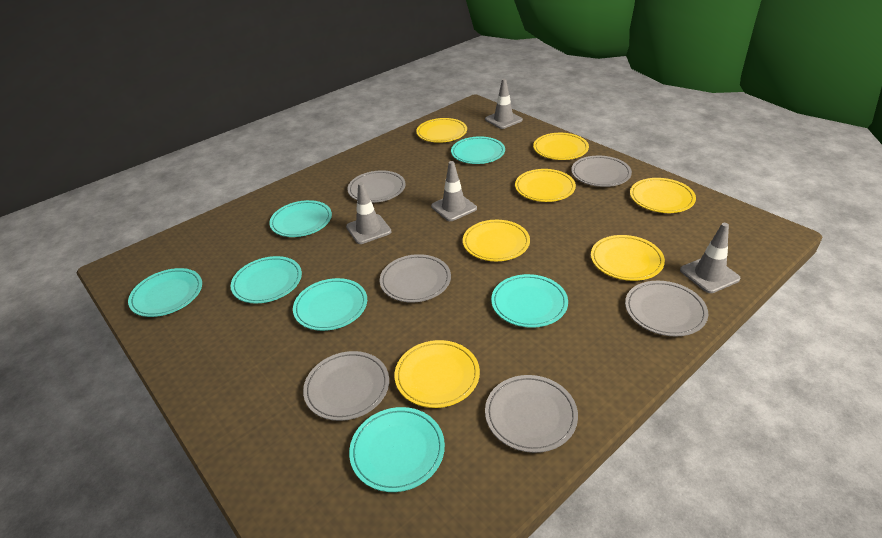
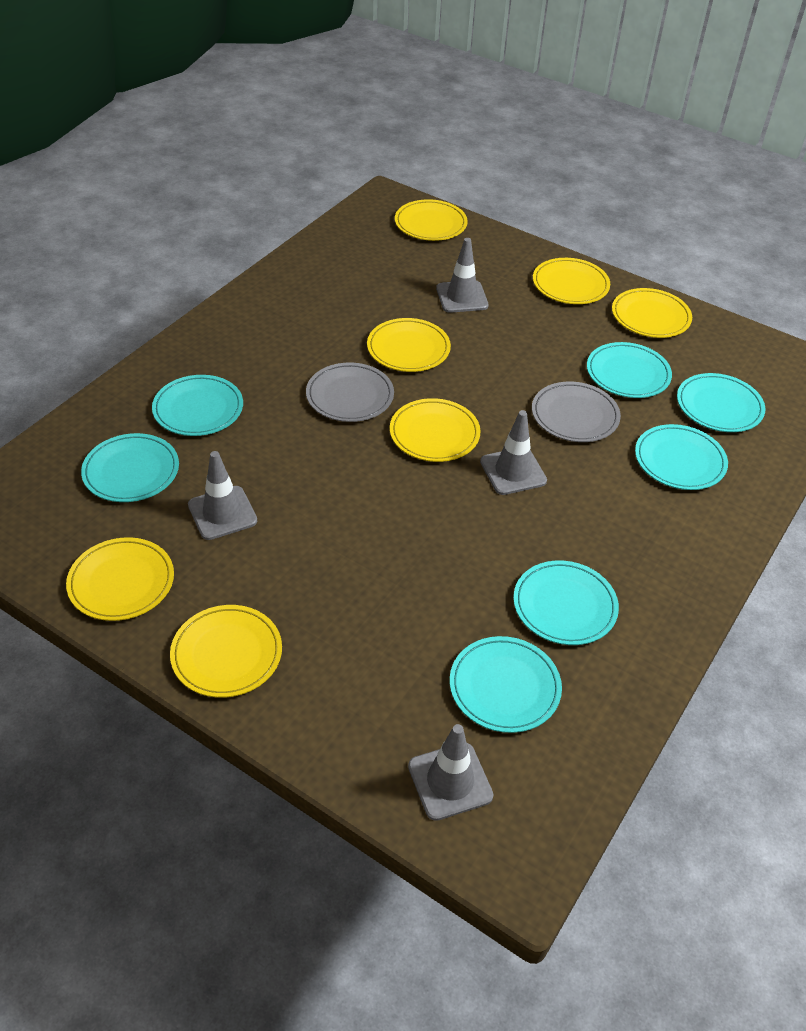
grey plate: 6 -> 2

